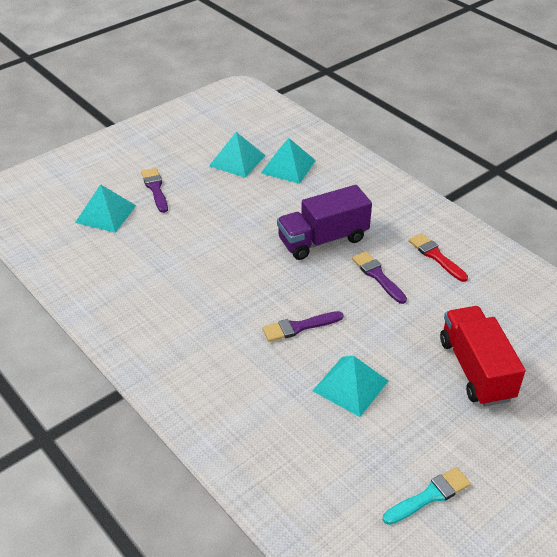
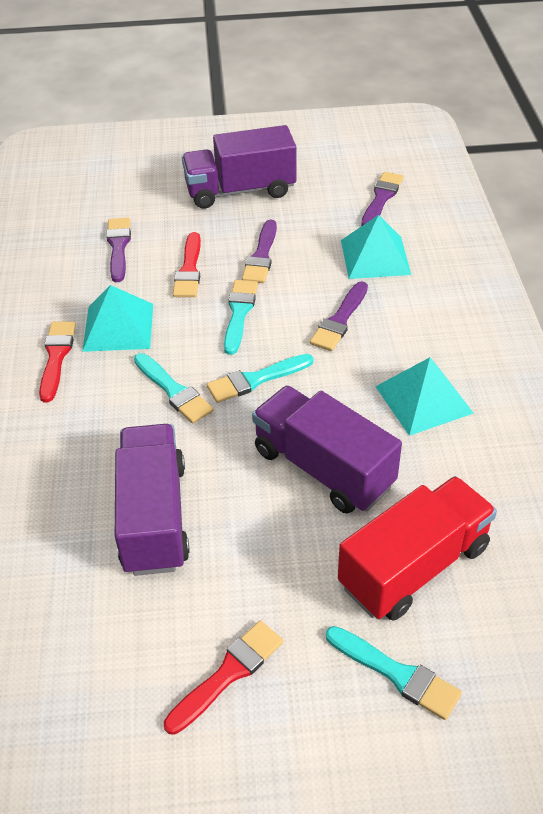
purple brush: 3 -> 4
purple truck: 1 -> 3
red brush: 1 -> 3
turquoise brush: 1 -> 4
turquoise pyramid: 4 -> 3

